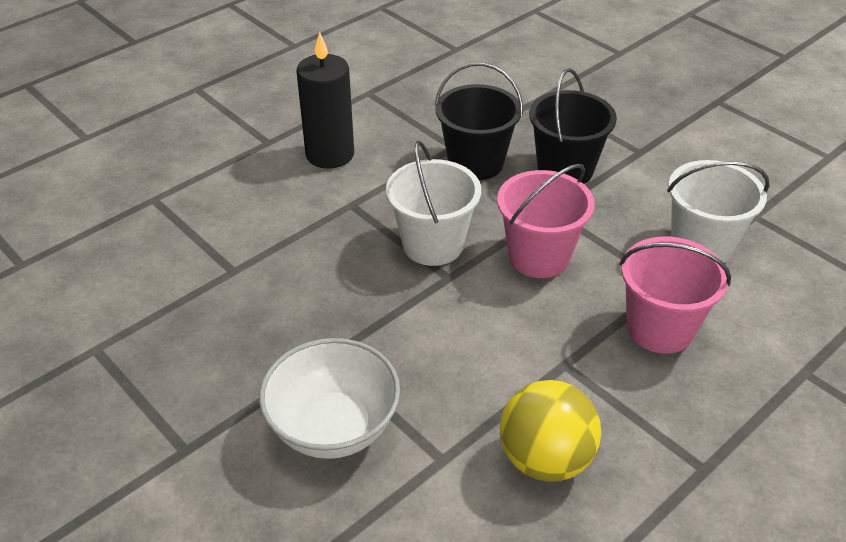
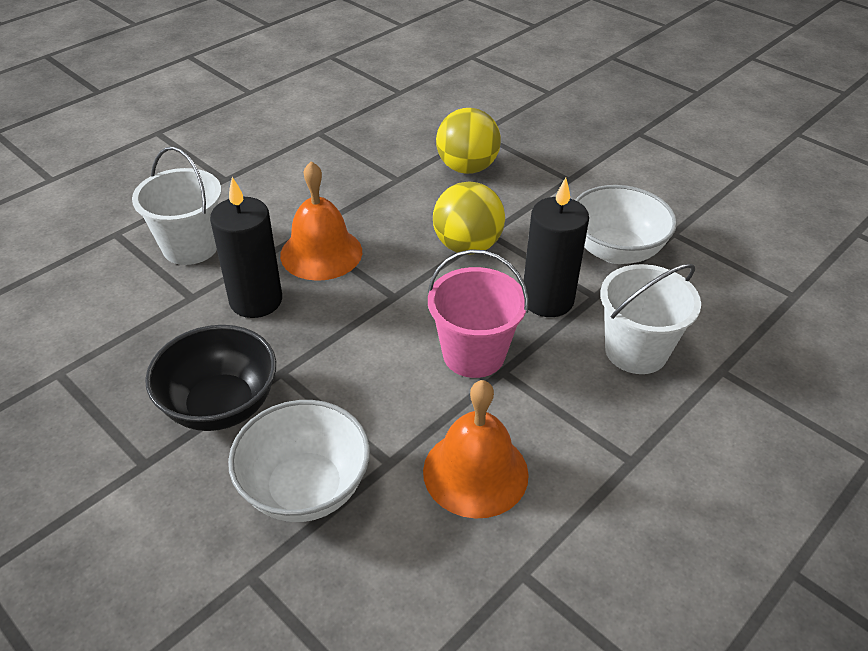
black bowl: 0 -> 1
black bucket: 2 -> 0
black candle: 1 -> 2
orange bell: 0 -> 2
pink bucket: 2 -> 1
white bowl: 1 -> 2
yellow ball: 1 -> 2

